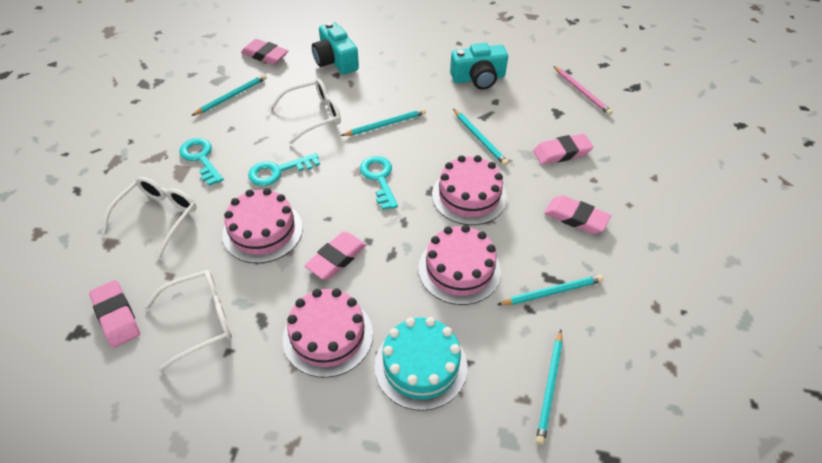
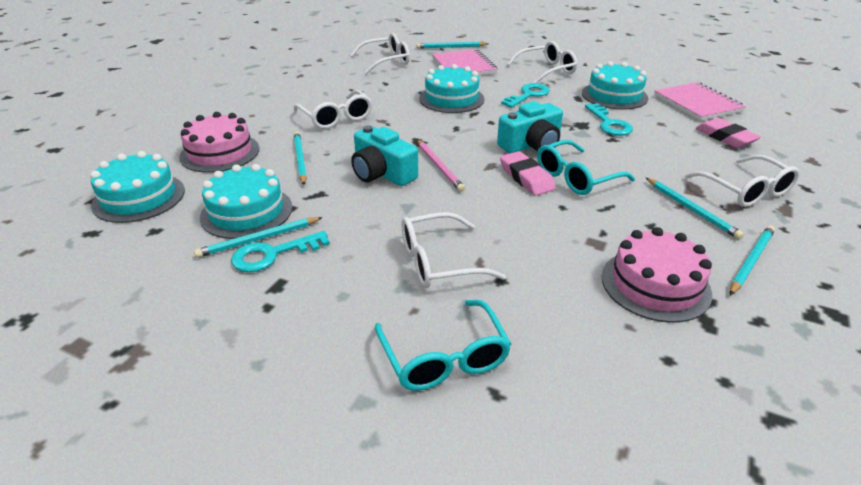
pink cake: 4 -> 2
pink eraser: 5 -> 2
pink notebook: 0 -> 2
turquoise cake: 1 -> 4
turquoise glasses: 0 -> 2
white glasses: 3 -> 5

